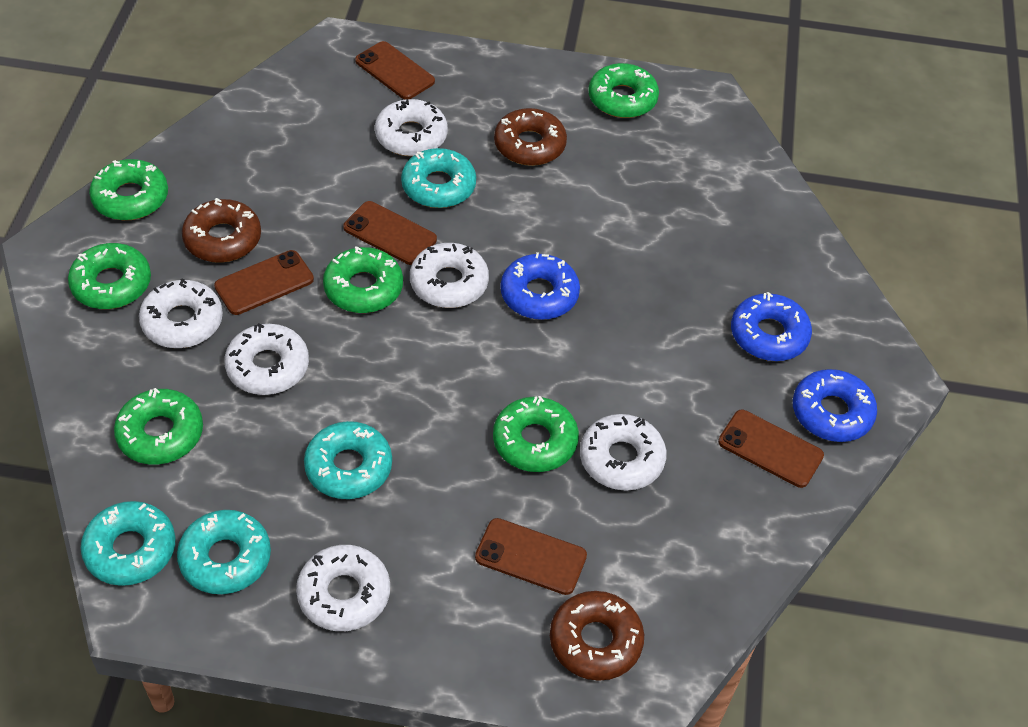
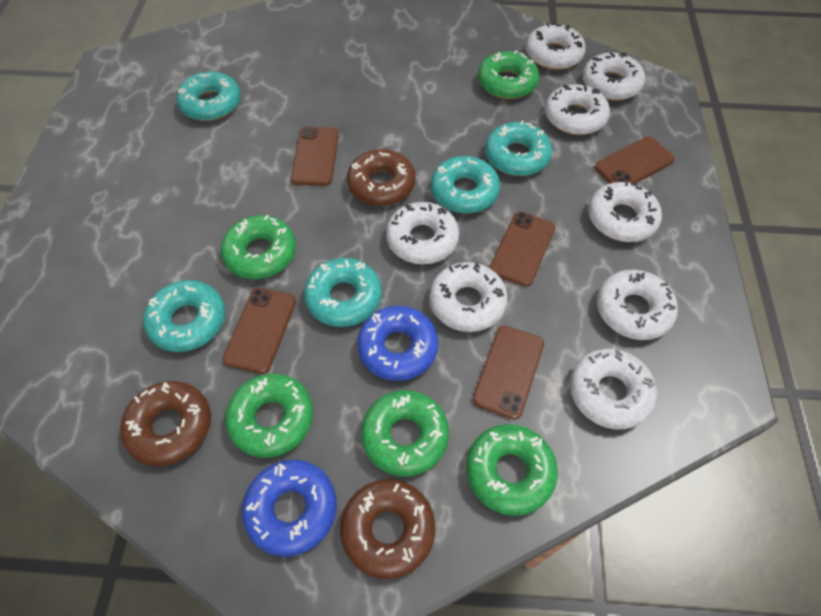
blue donut: 3 -> 2
green donut: 6 -> 5
turquoise donut: 4 -> 5
white donut: 6 -> 8

